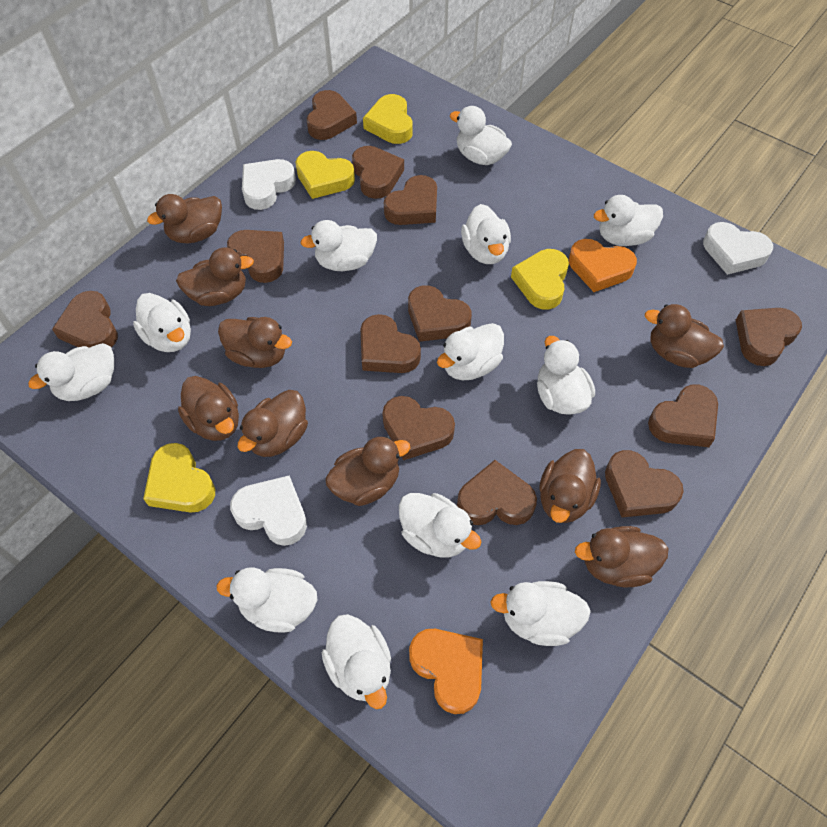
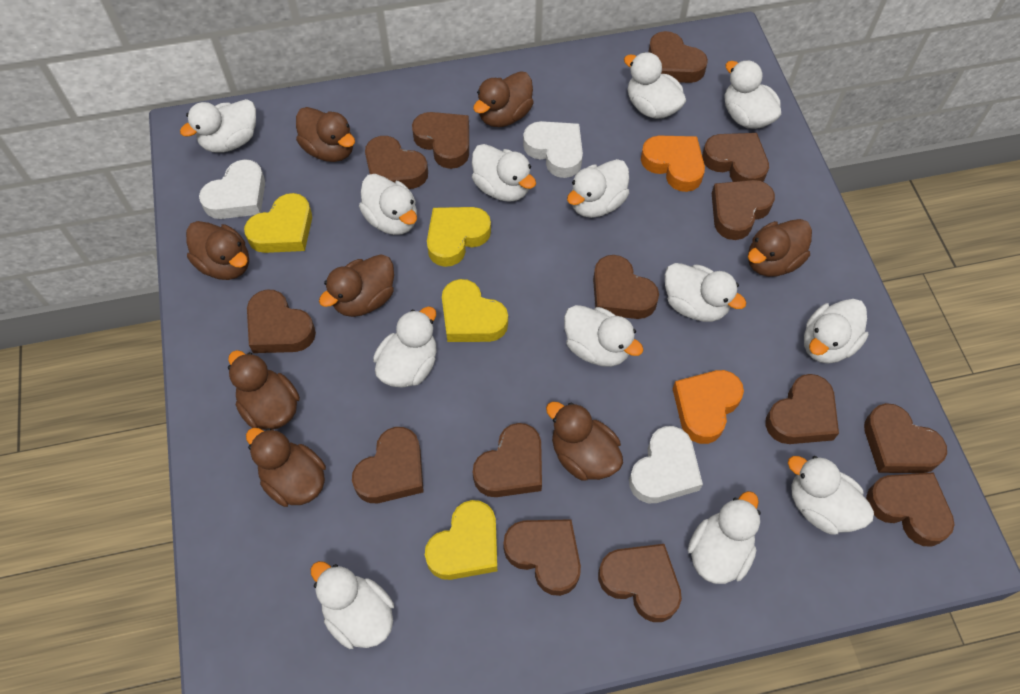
brown duck: 9 -> 8
brown heart: 12 -> 14
white duck: 12 -> 13

